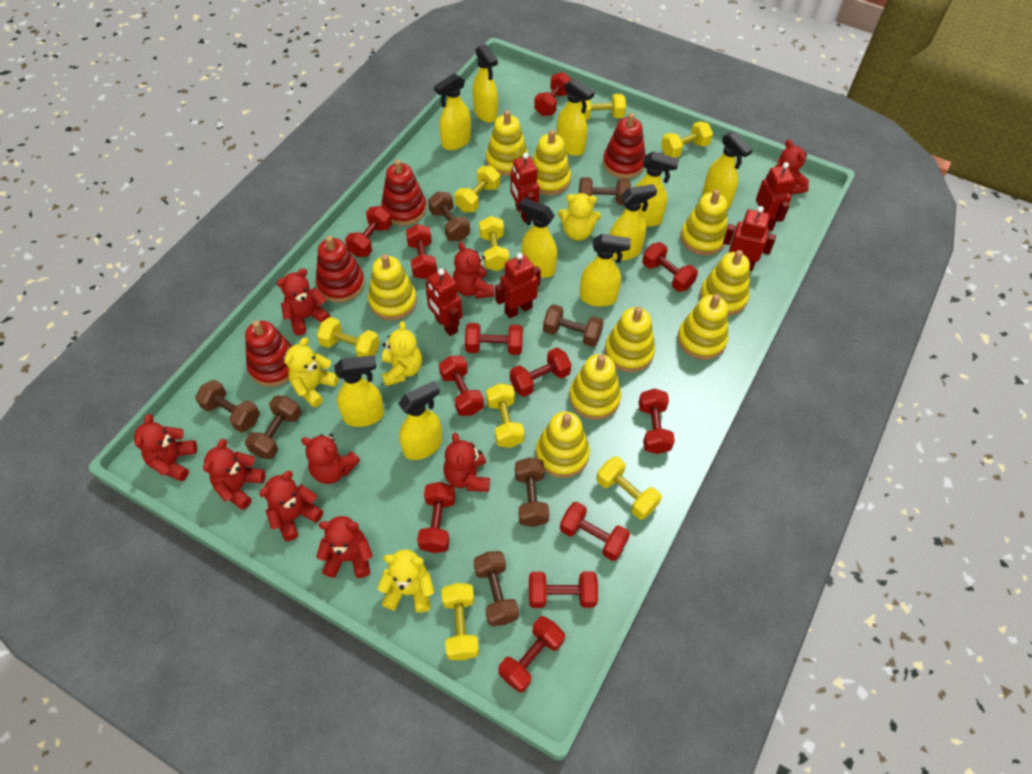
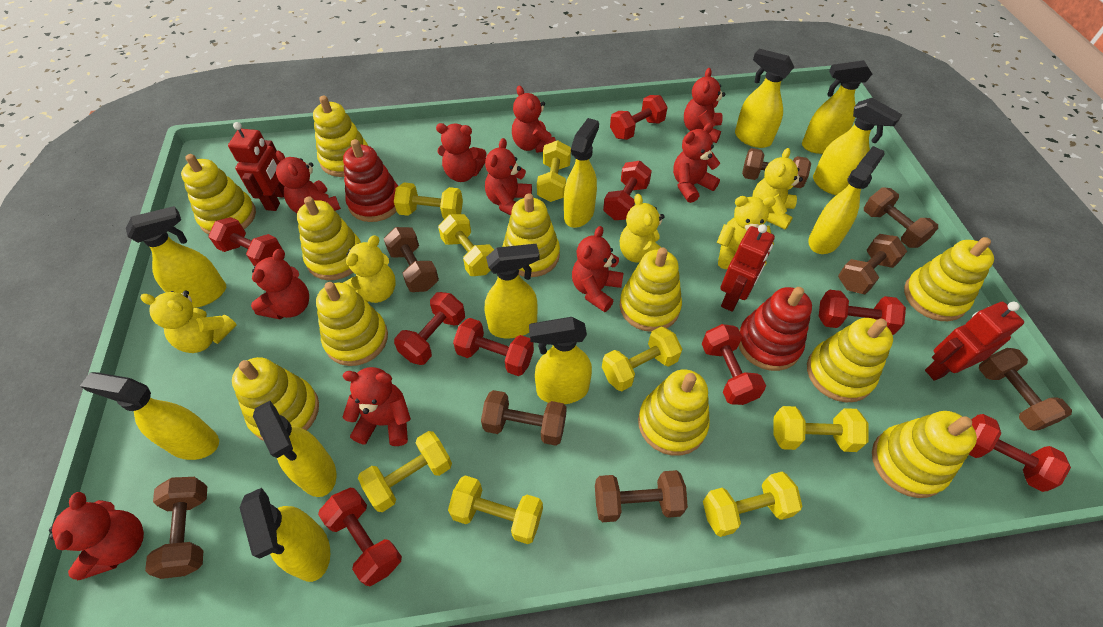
brown dumbbell: 7 -> 8
red dumbbell: 12 -> 9
red robot: 5 -> 3
red stacking toy: 4 -> 2
red teddy bear: 9 -> 10
yellow spray bottle: 10 -> 11
yellow stacking toy: 9 -> 11
yellow teddy bear: 4 -> 5

